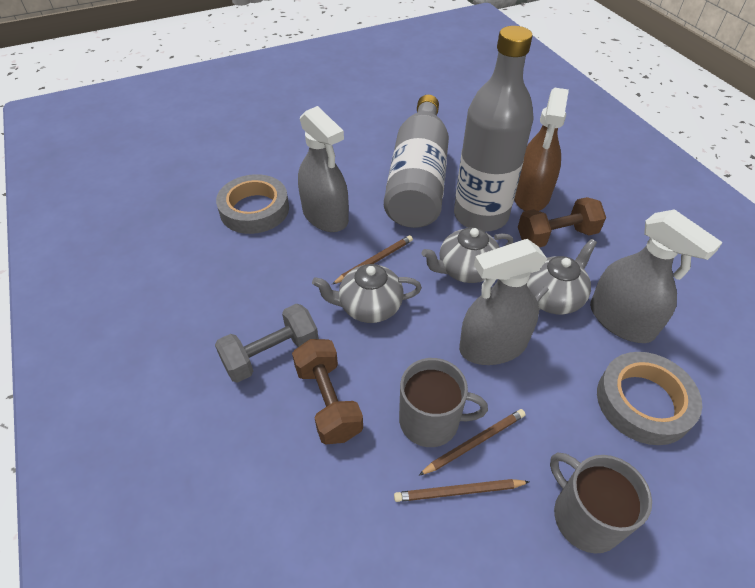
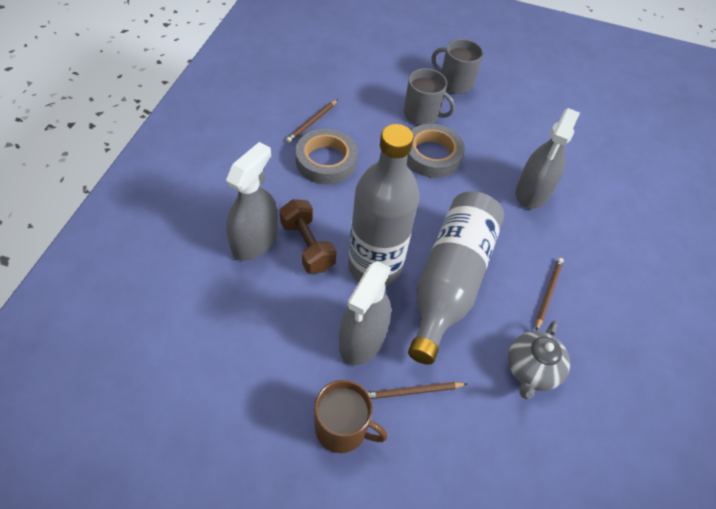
brown dumbbell: 2 -> 1
brown mug: 0 -> 1
brown spray bottle: 1 -> 0
grey dumbbell: 1 -> 0
grey teapot: 3 -> 1

